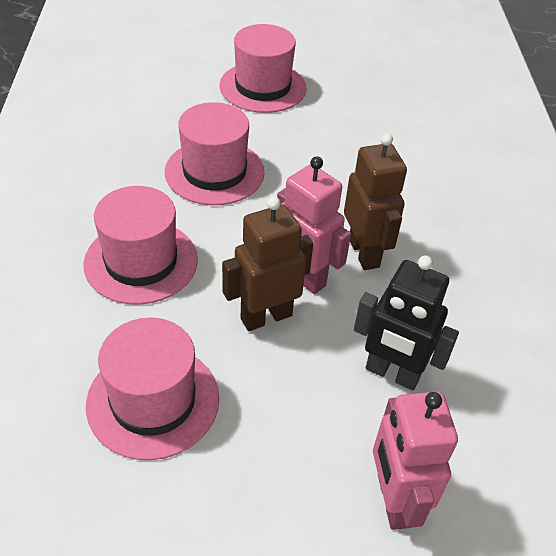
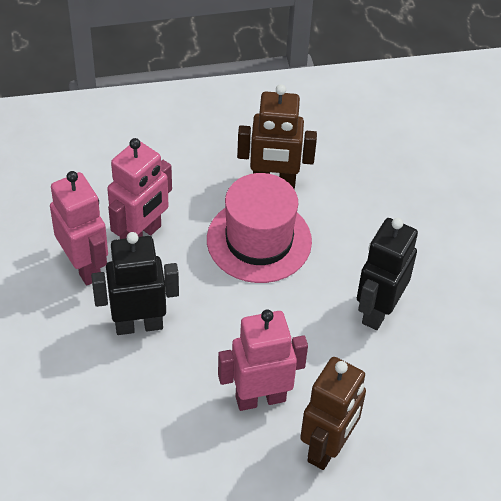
black robot: 1 -> 2
pink hat: 4 -> 1
pink robot: 2 -> 3

